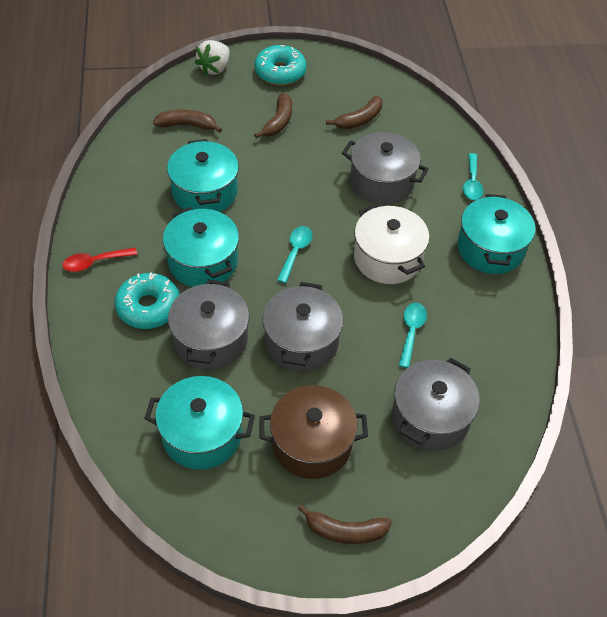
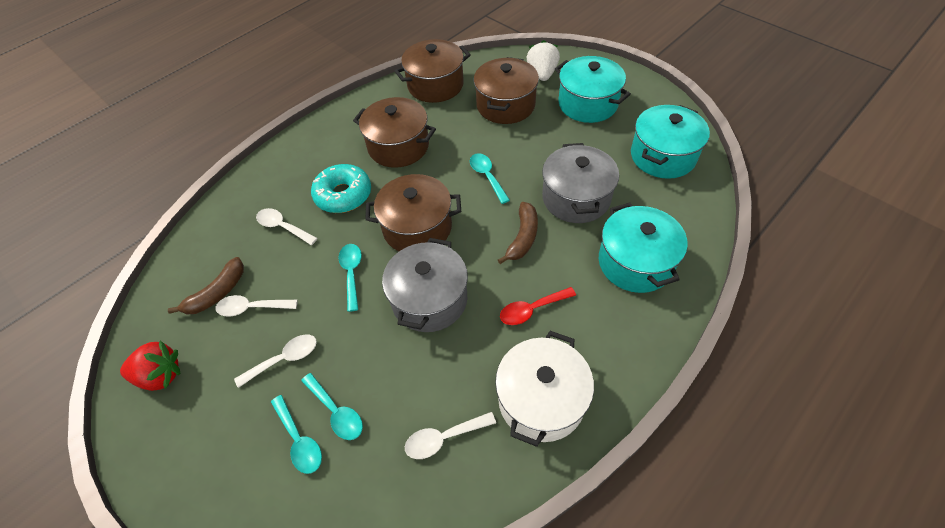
brown banana: 4 -> 2
brown pot: 1 -> 4
grey pot: 4 -> 2
red strawberry: 0 -> 1
turquoise donut: 2 -> 1
turquoise pot: 4 -> 3
turquoise spoon: 3 -> 4
white spoon: 0 -> 4

